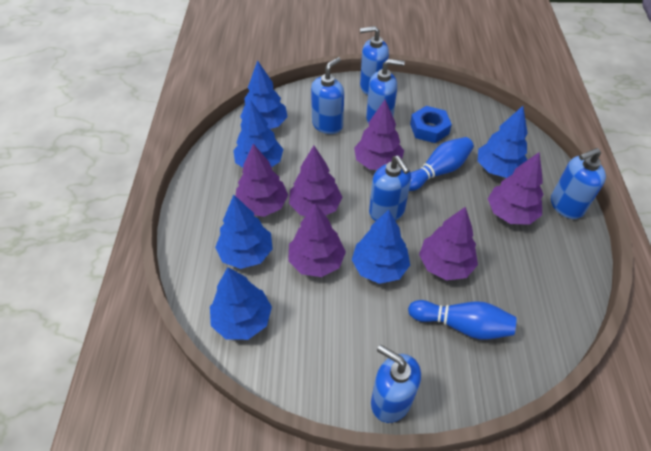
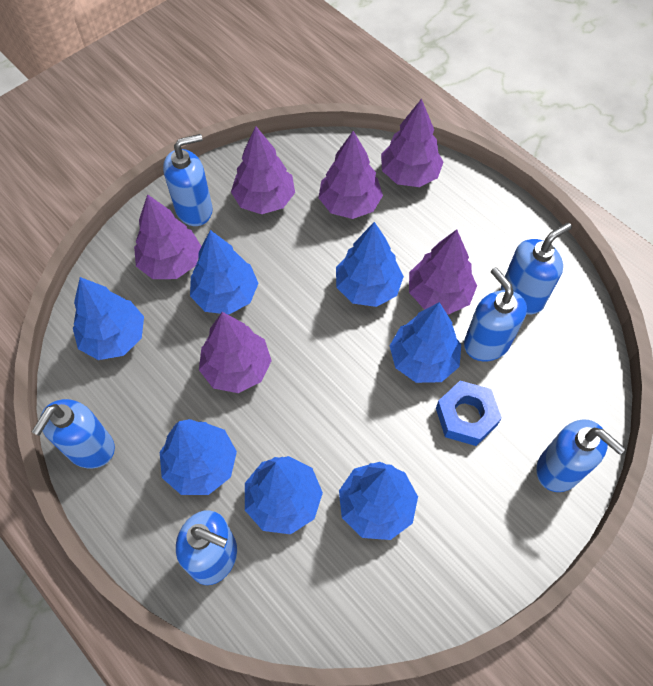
blue bowling pin: 2 -> 0
blue tree: 6 -> 7

